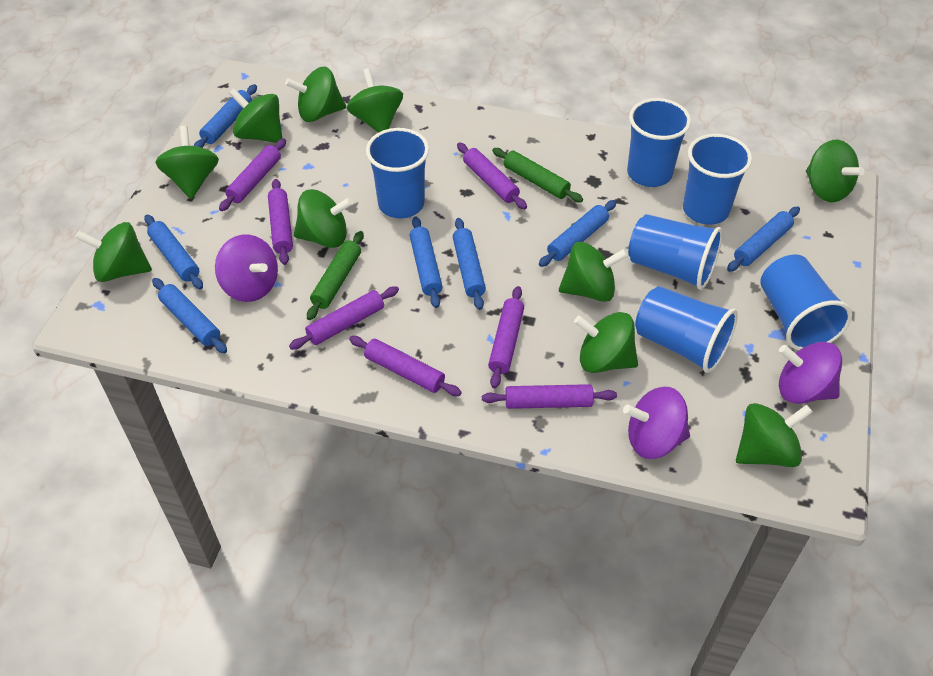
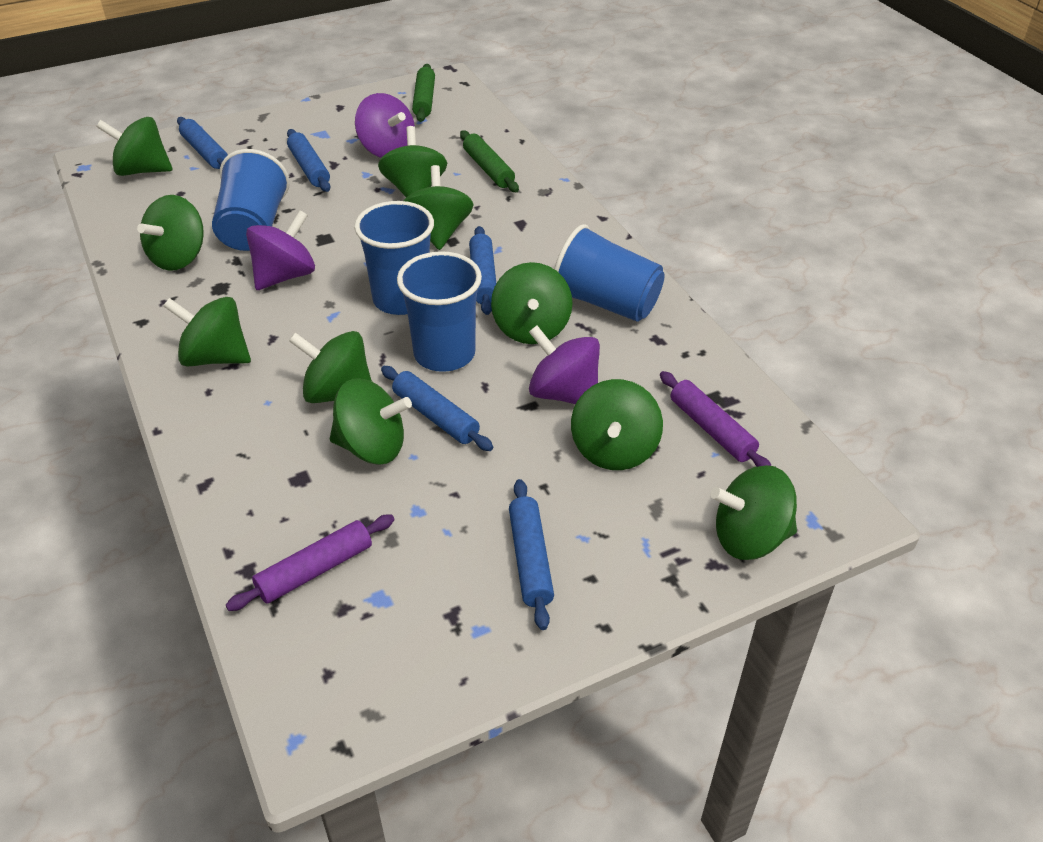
blue cup: 6 -> 4
blue rolling pin: 7 -> 5
purple rolling pin: 7 -> 2

